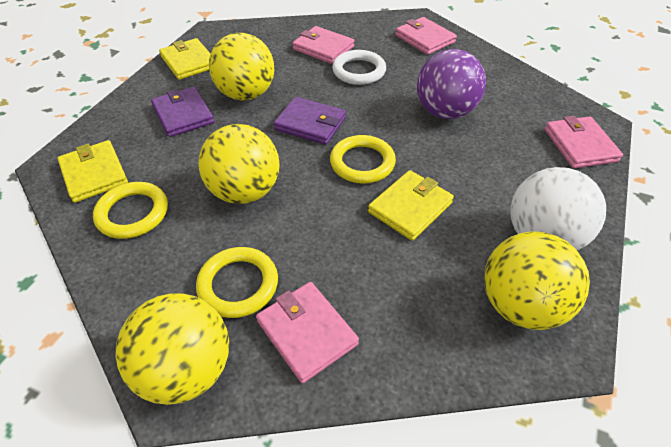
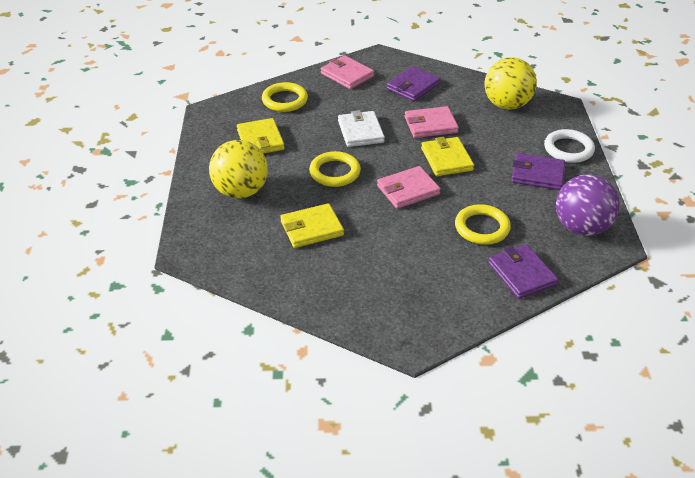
pink wallet: 4 -> 3
purple wallet: 2 -> 3
white ball: 1 -> 0
white wallet: 0 -> 1
yellow ball: 4 -> 2

